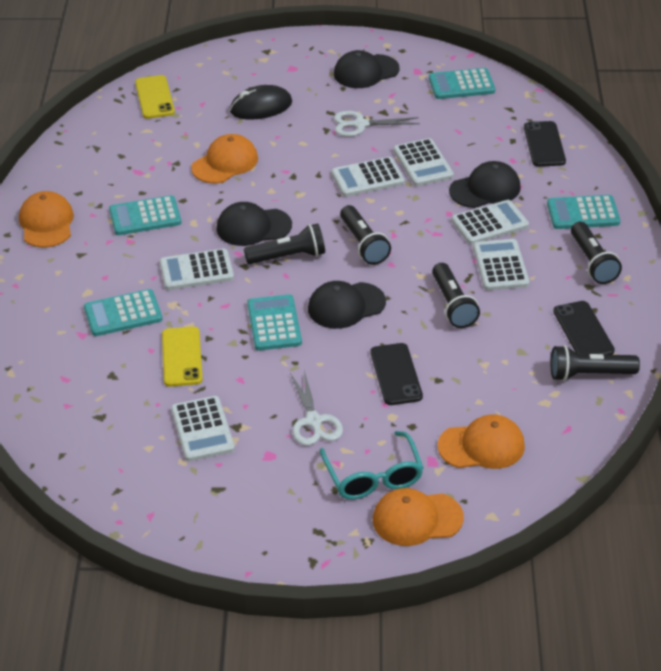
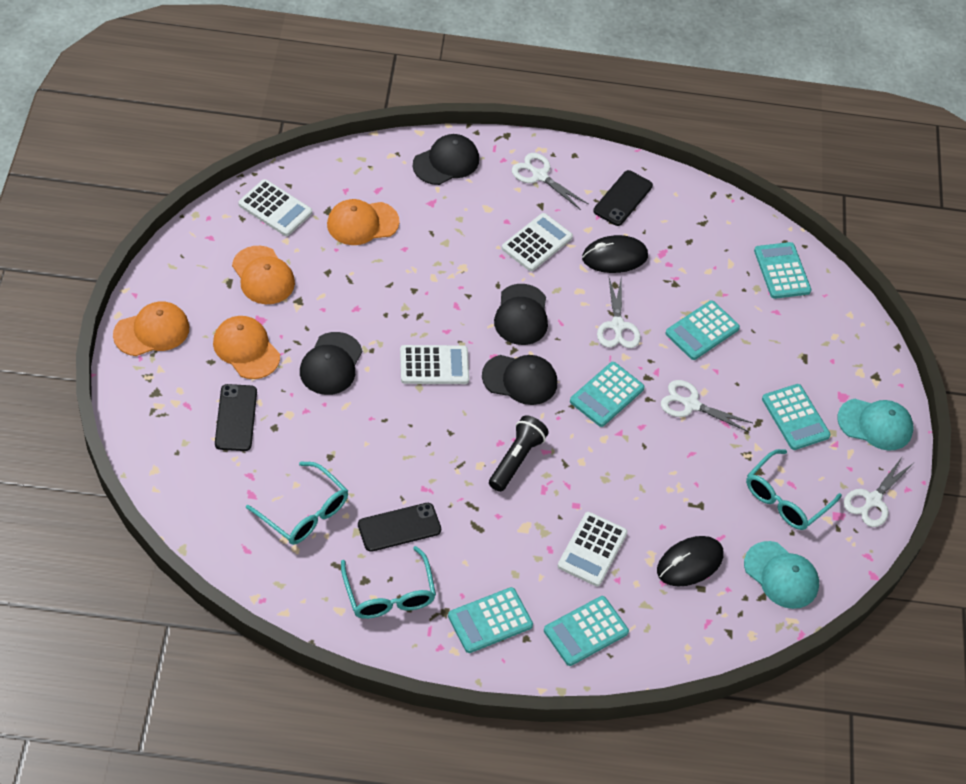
black flashlight: 5 -> 1
black mouse: 1 -> 2
turquoise calculator: 5 -> 6
turquoise cap: 0 -> 2
turquoise glasses: 1 -> 3
white calculator: 6 -> 4
white scissors: 2 -> 4
yellow phone: 2 -> 0

